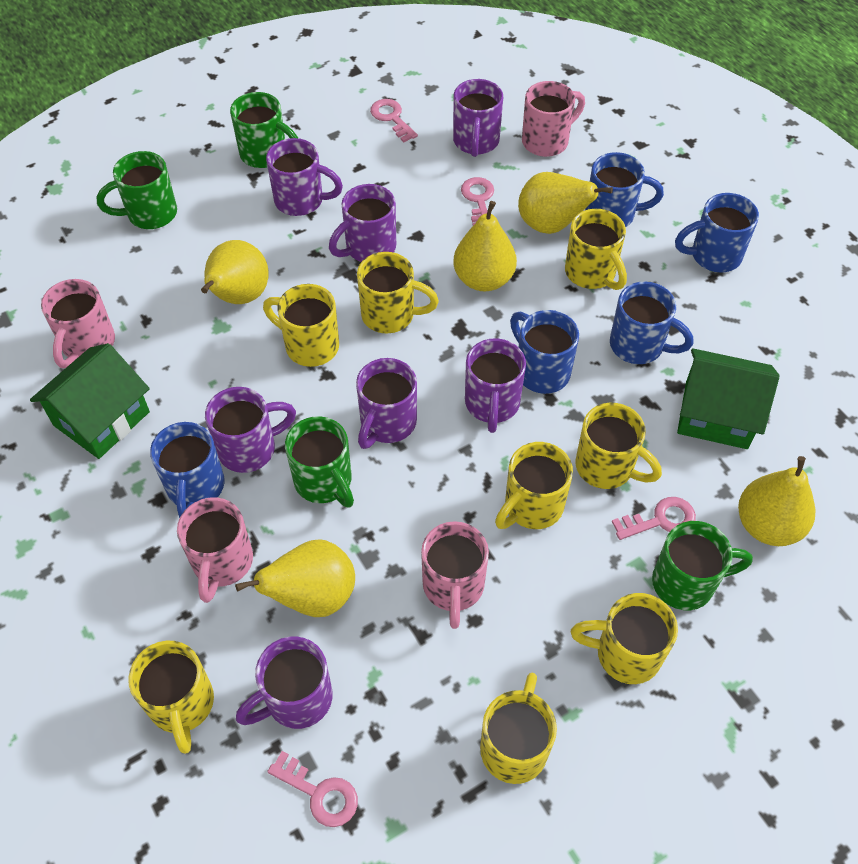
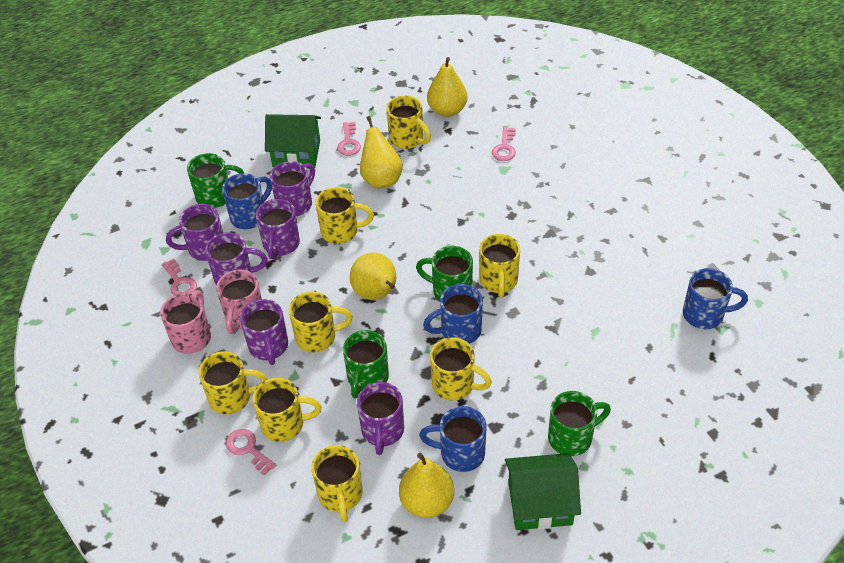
blue mug: 5 -> 4
pink mug: 4 -> 2
purple mug: 7 -> 6
yellow pear: 5 -> 4

